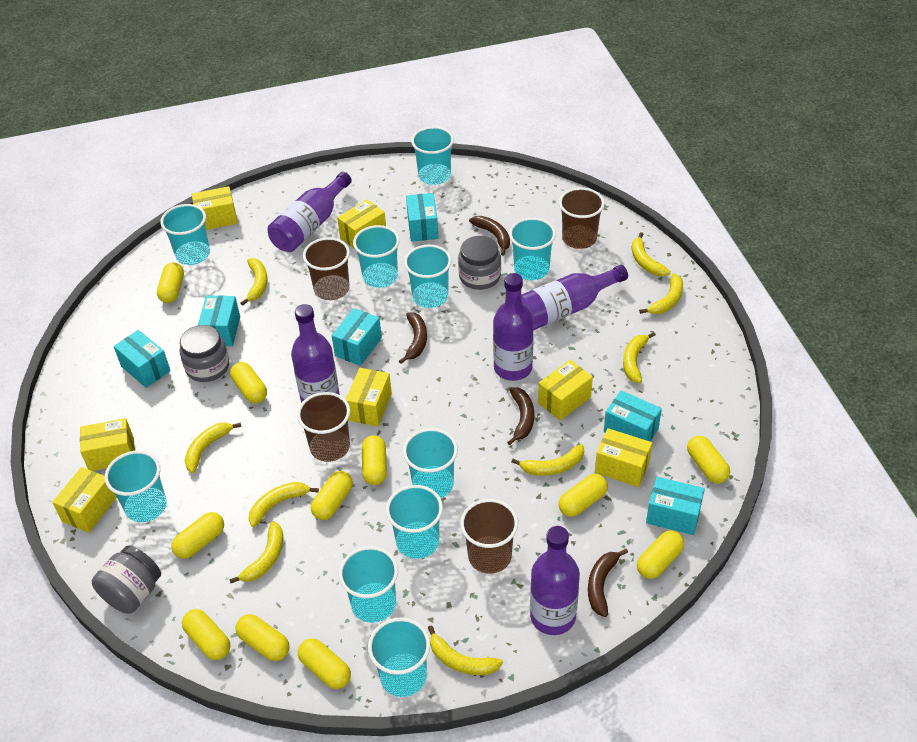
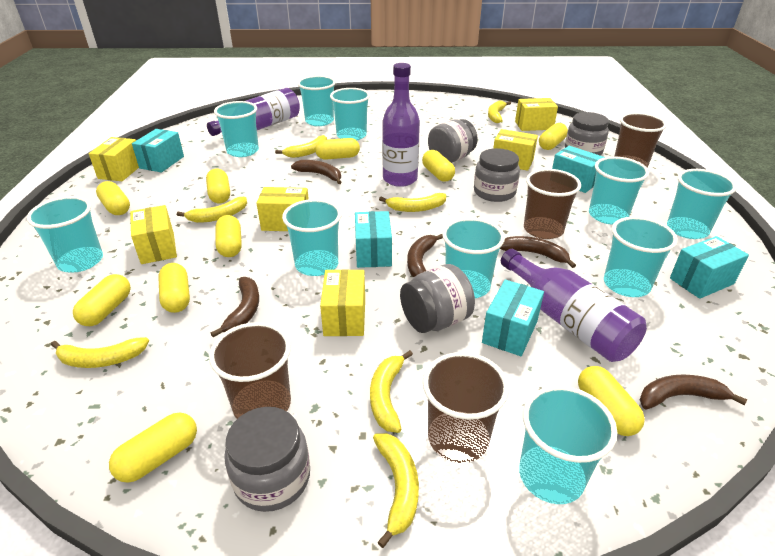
brown banana: 4 -> 5
grey jar: 3 -> 5
purple bottle: 5 -> 3
turquoise box: 6 -> 5
yellow banana: 9 -> 7
yellow box: 7 -> 6
yellow capsule: 11 -> 10

